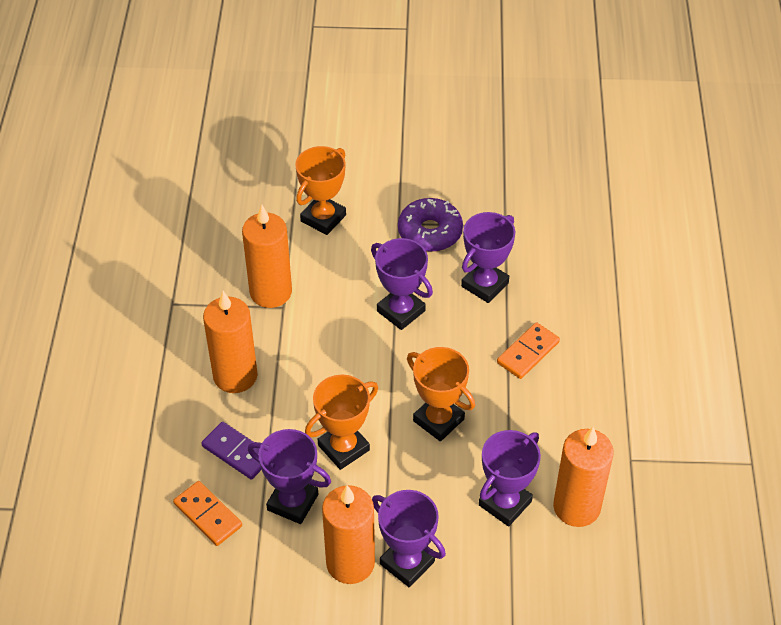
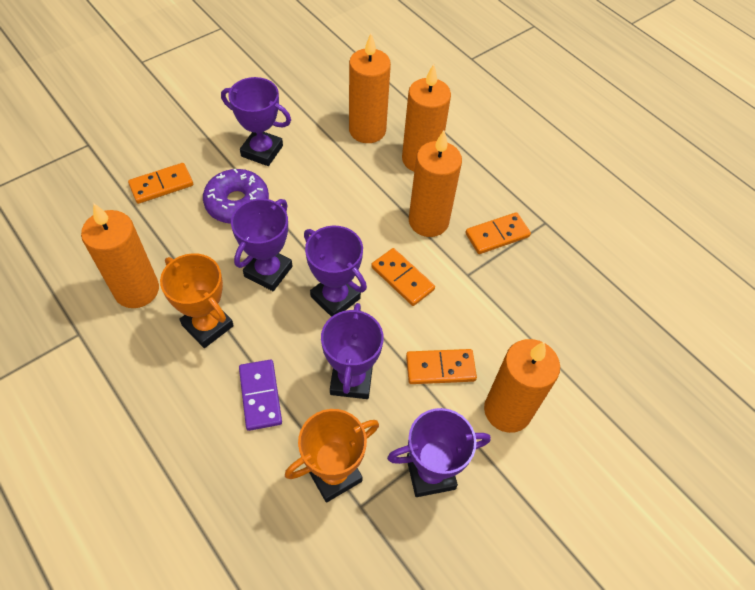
orange candle: 4 -> 5
orange domino: 2 -> 4
orange trophy: 3 -> 2

